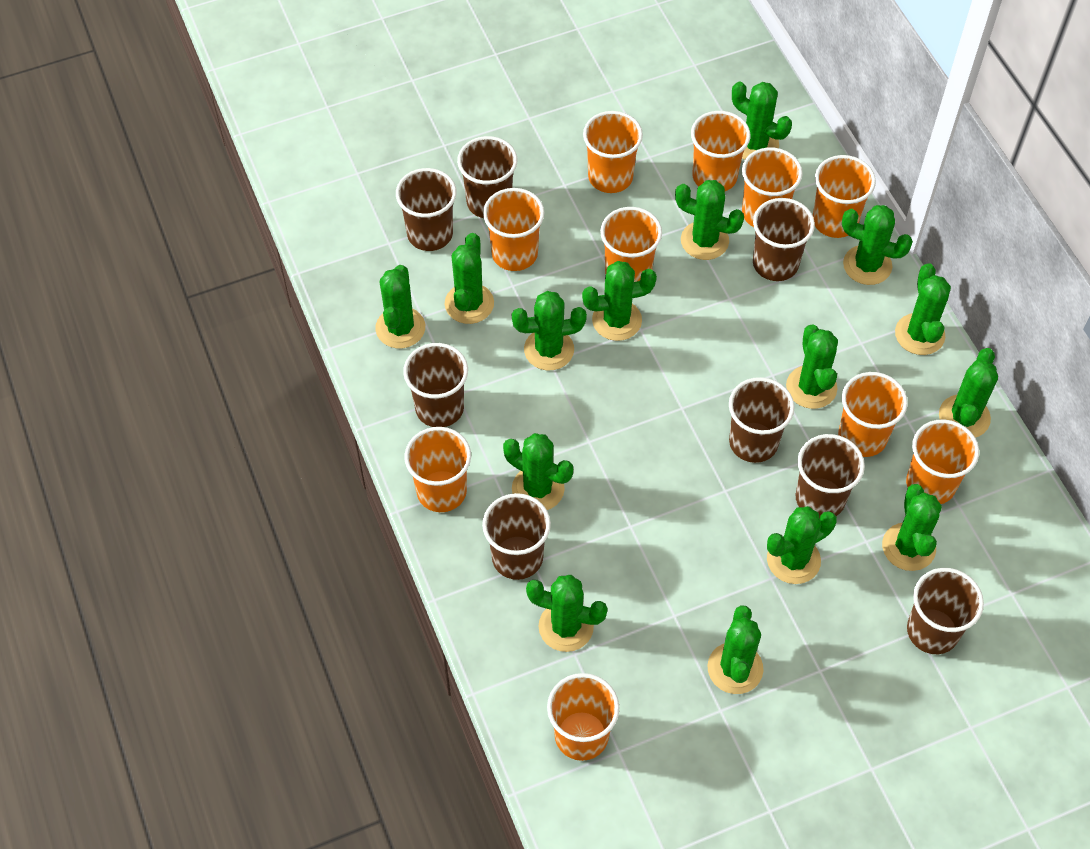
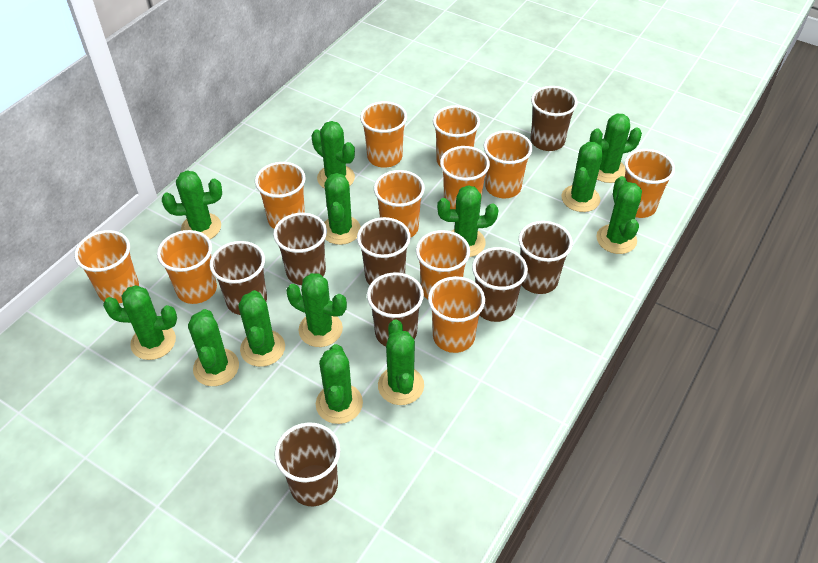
green cactus: 15 -> 13
orange cup: 10 -> 11

